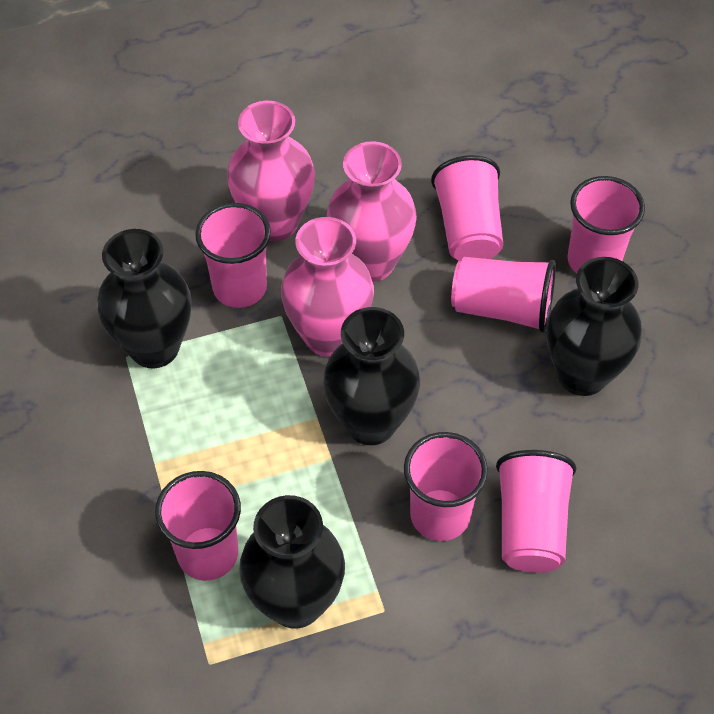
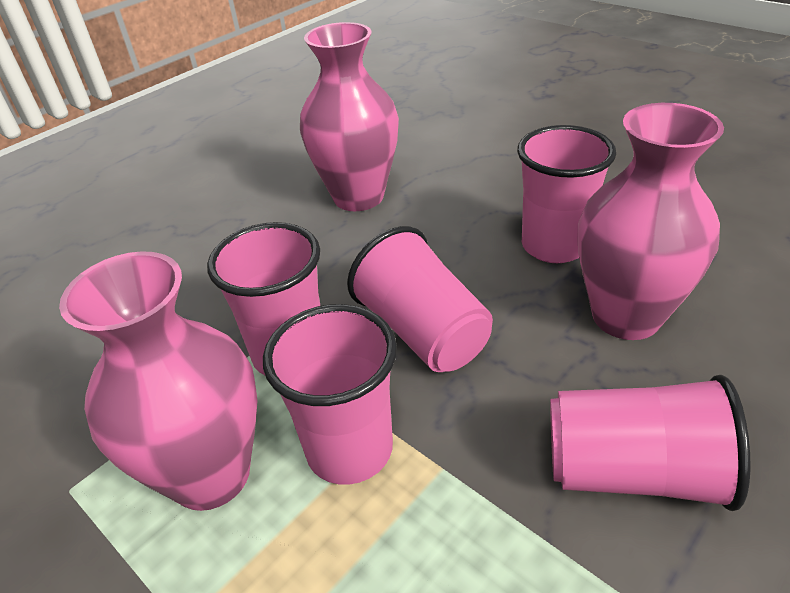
black vase: 4 -> 0
pink cup: 7 -> 5

